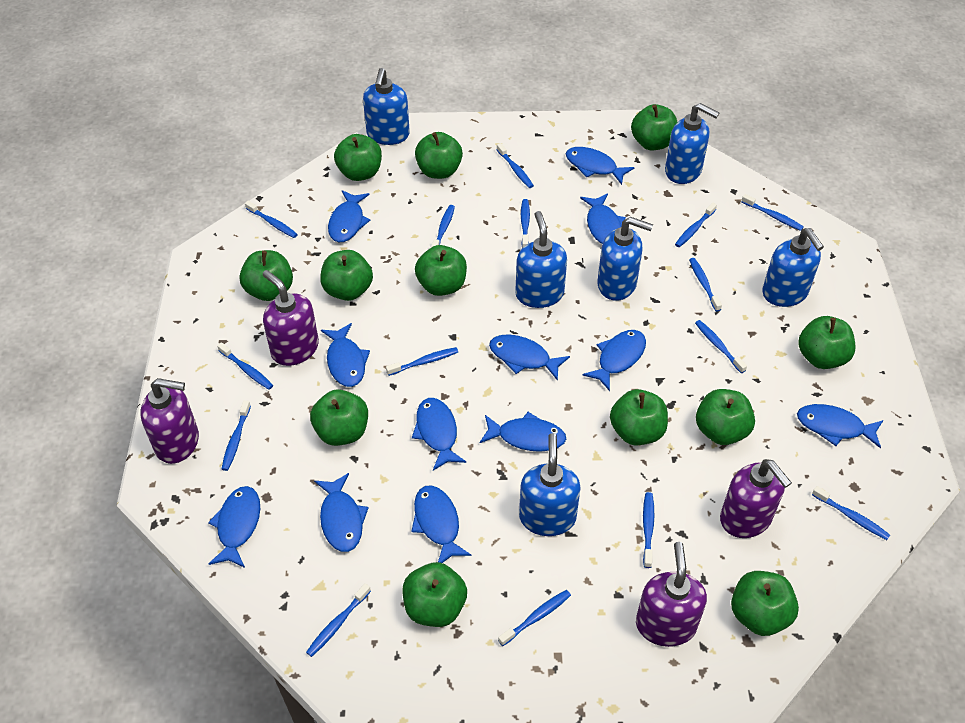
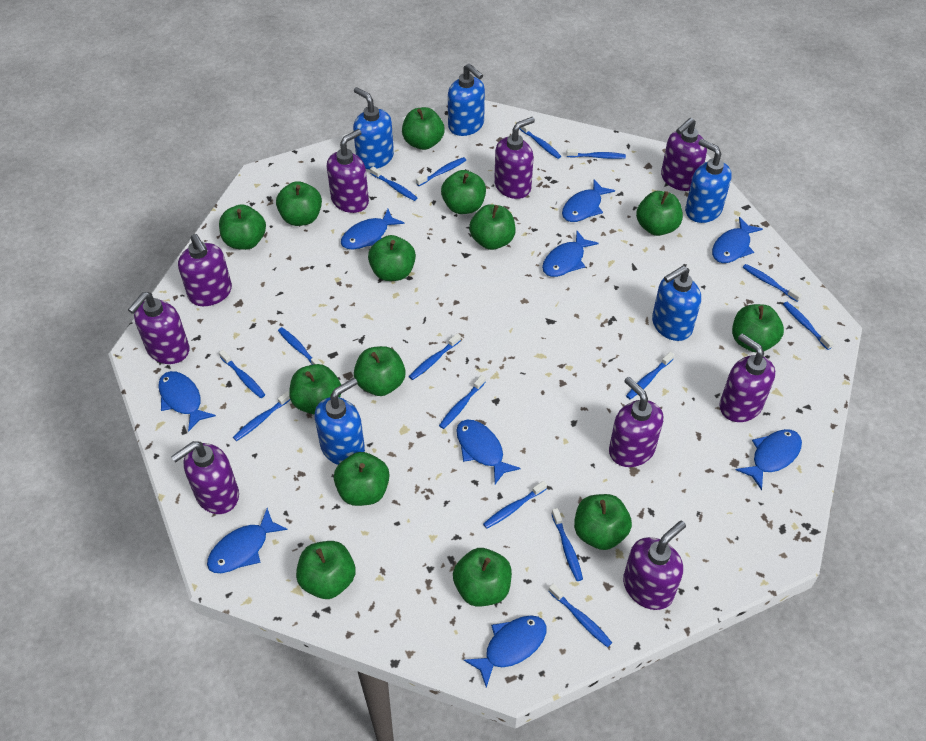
blue fish: 12 -> 9
blue soap dispenser: 6 -> 5
green apple: 12 -> 14
purple soap dispenser: 4 -> 9

